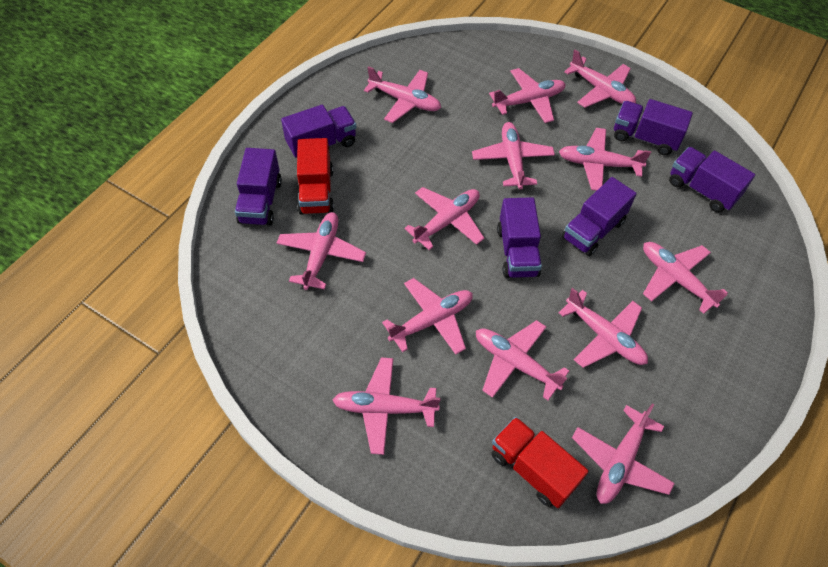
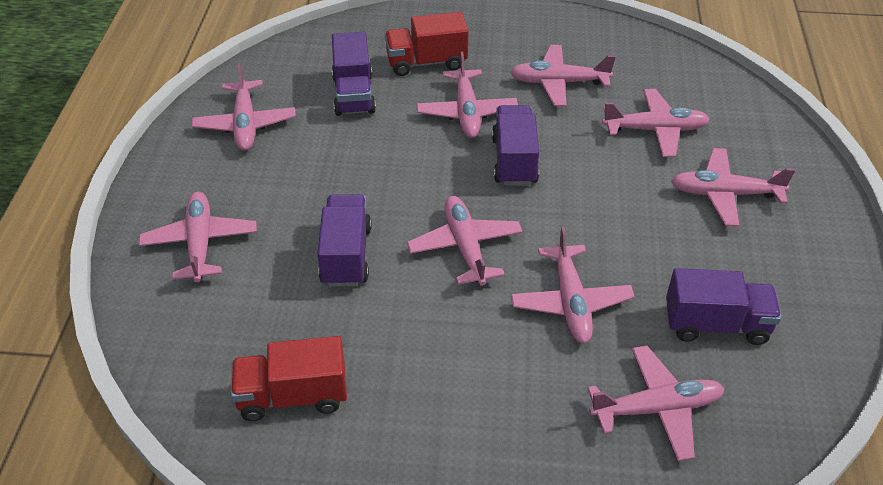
pink plane: 13 -> 9
purple truck: 6 -> 4

